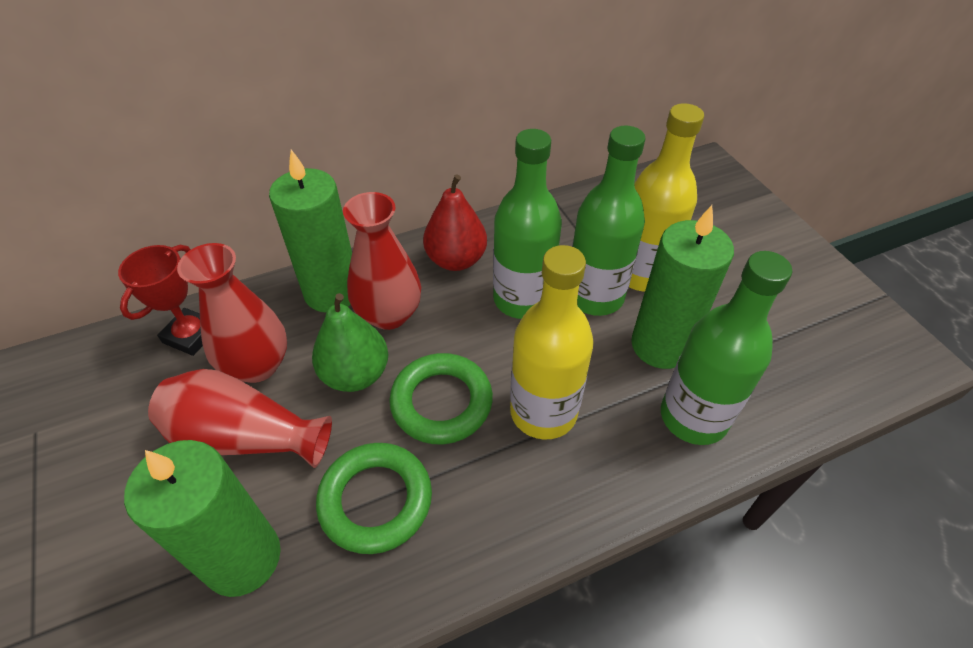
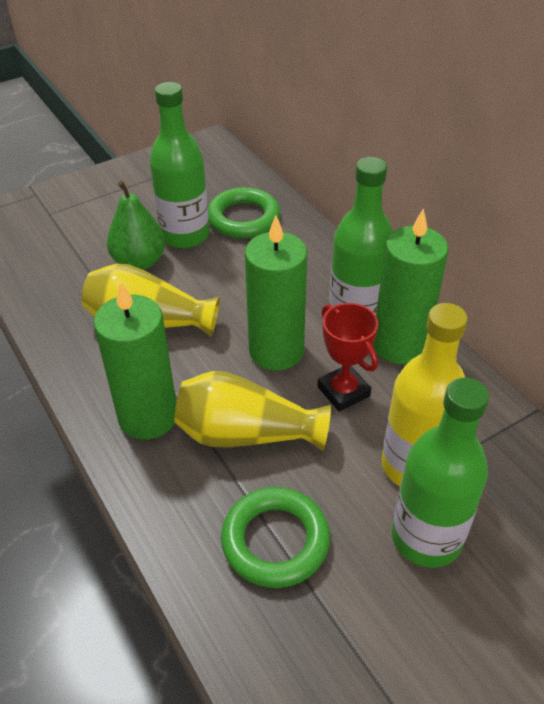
red pear: 1 -> 0
red vase: 3 -> 0
yellow bottle: 2 -> 1
yellow vase: 0 -> 2

